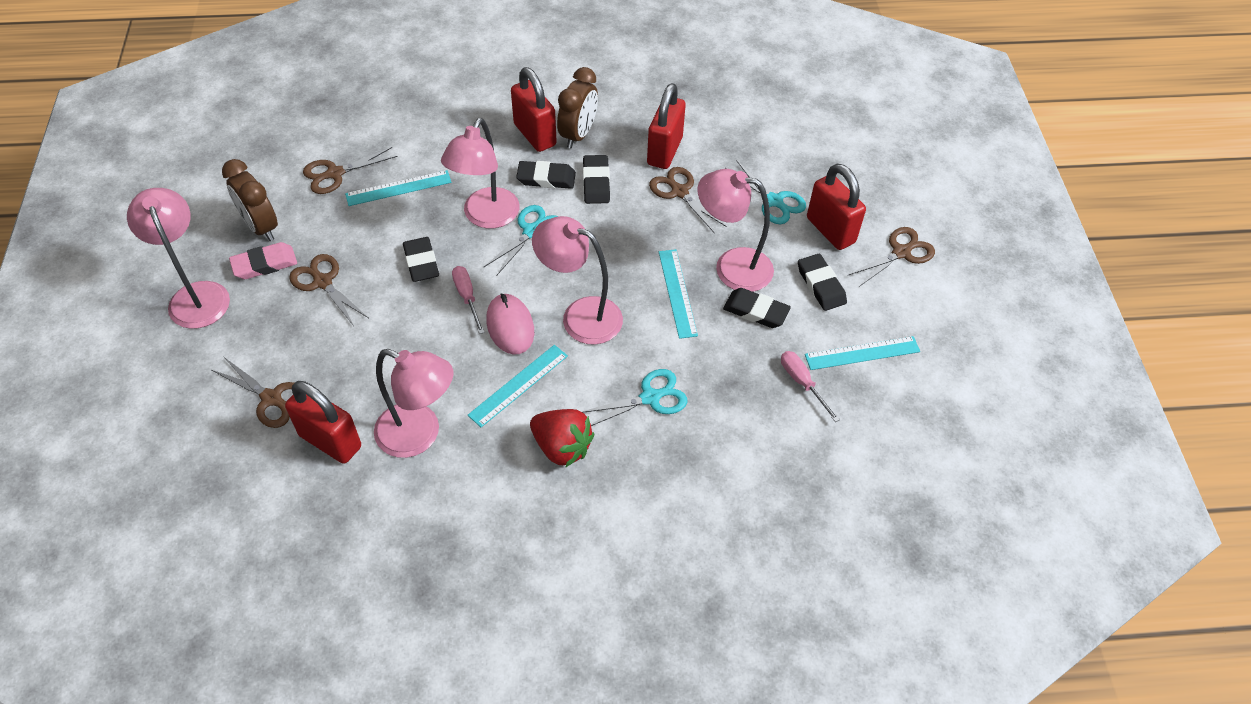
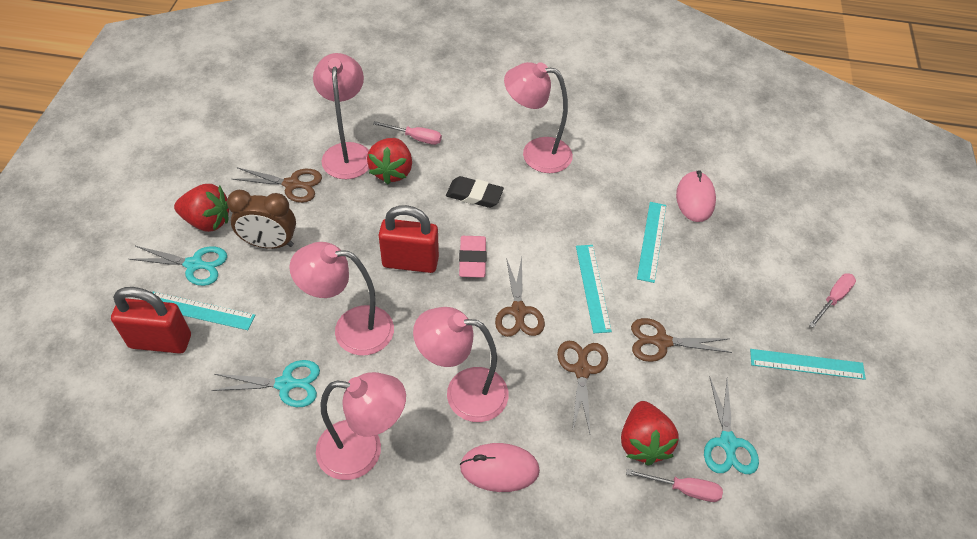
black eraser: 5 -> 1
brown clock: 2 -> 1
brown scissors: 5 -> 4
pink mouse: 1 -> 2
pink screwdriver: 2 -> 3
red padlock: 4 -> 2
red strawberry: 1 -> 3

